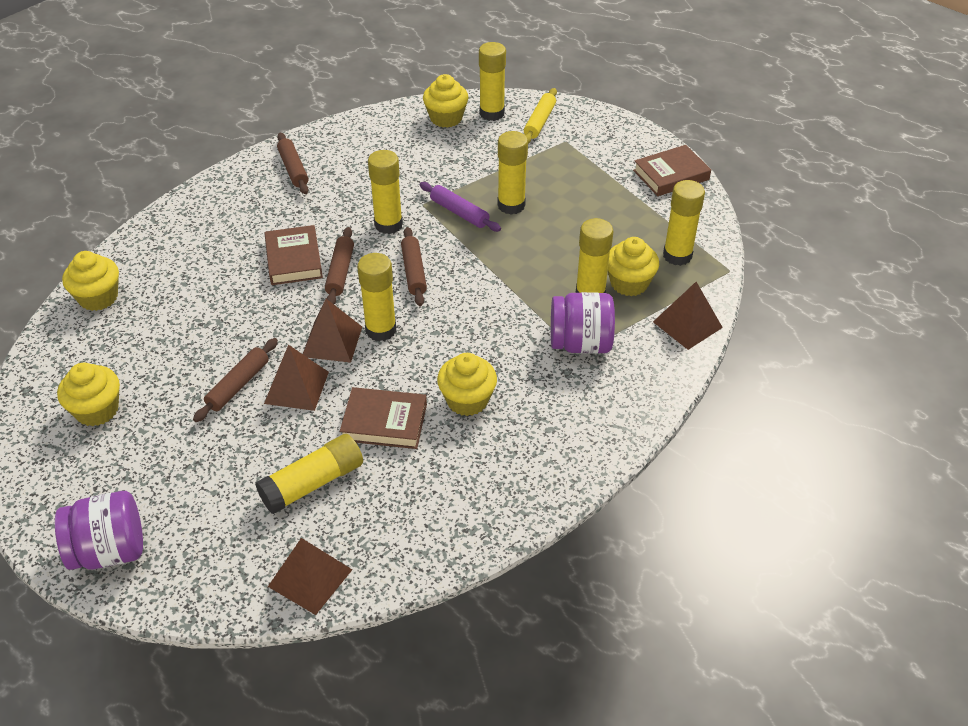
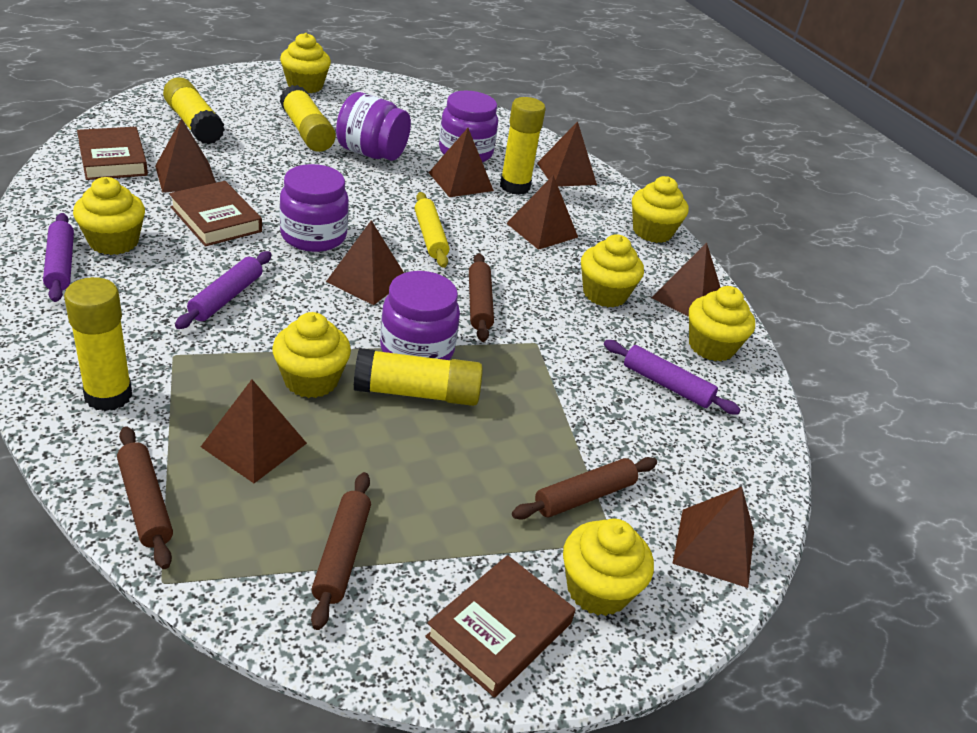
brown pyramid: 4 -> 8
purple jar: 2 -> 4
purple rolling pin: 1 -> 3
yellow cupcake: 5 -> 7
yellow glue stick: 7 -> 5

